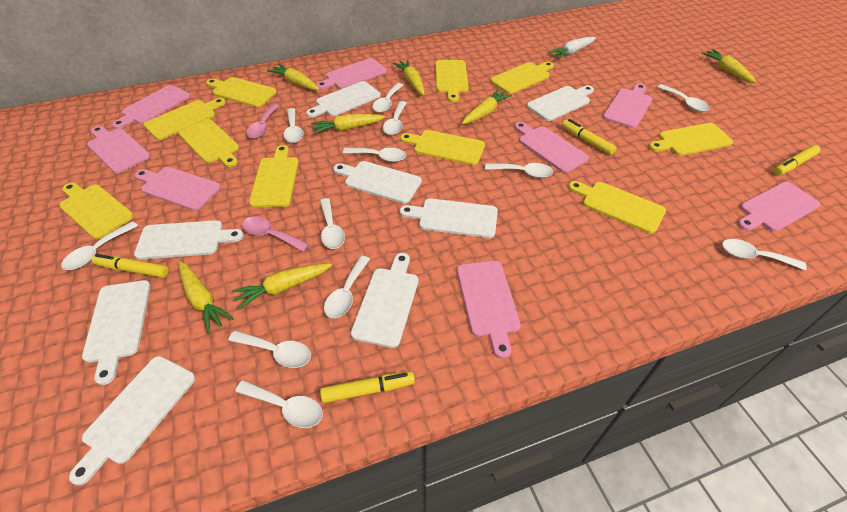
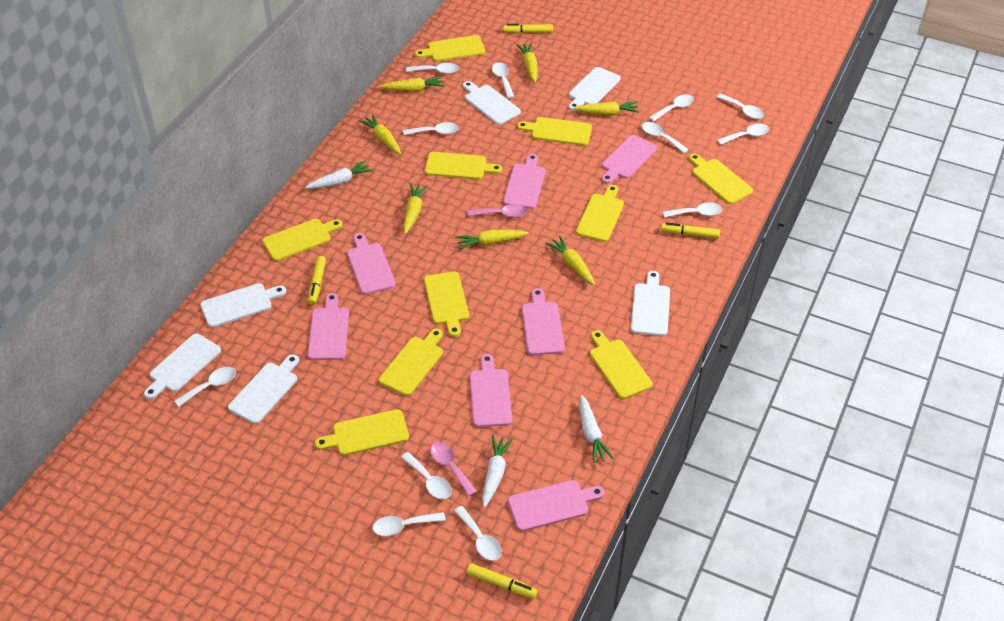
pink cutting board: 8 -> 7
white carrot: 1 -> 3
white cutting board: 8 -> 6

